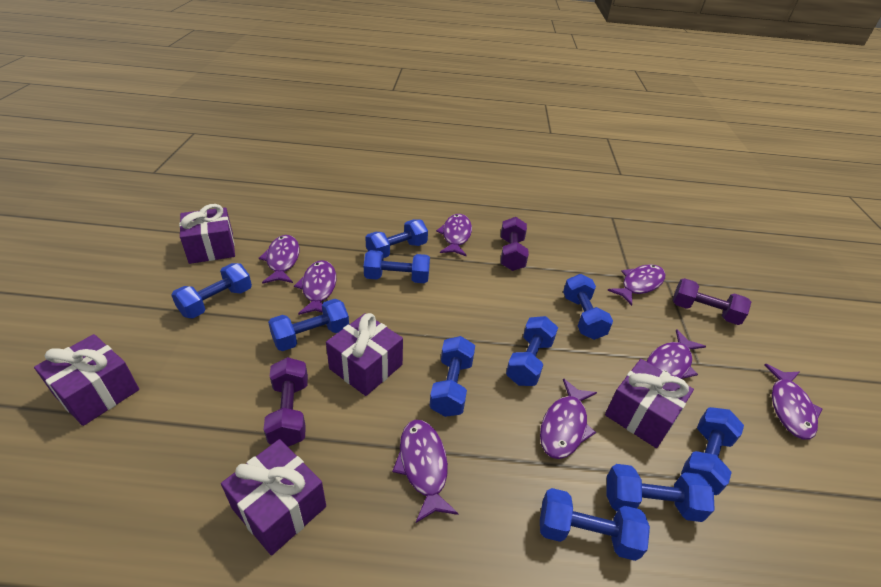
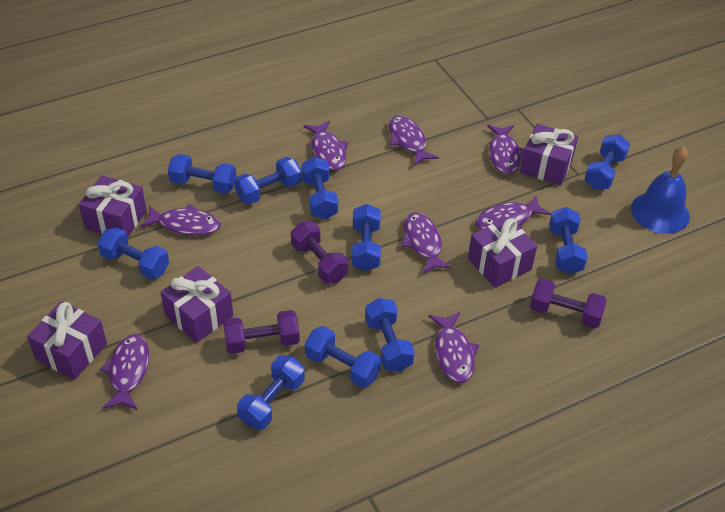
blue bell: 0 -> 1

